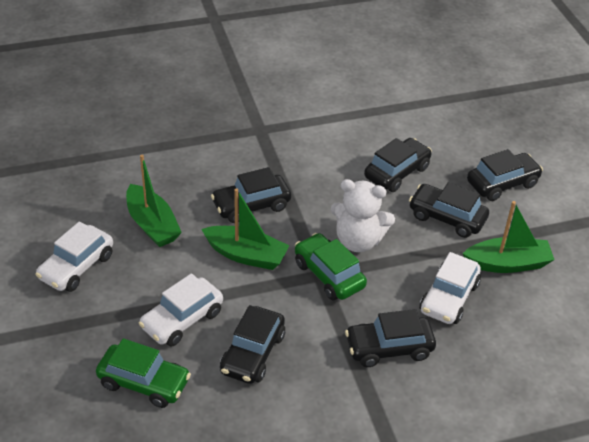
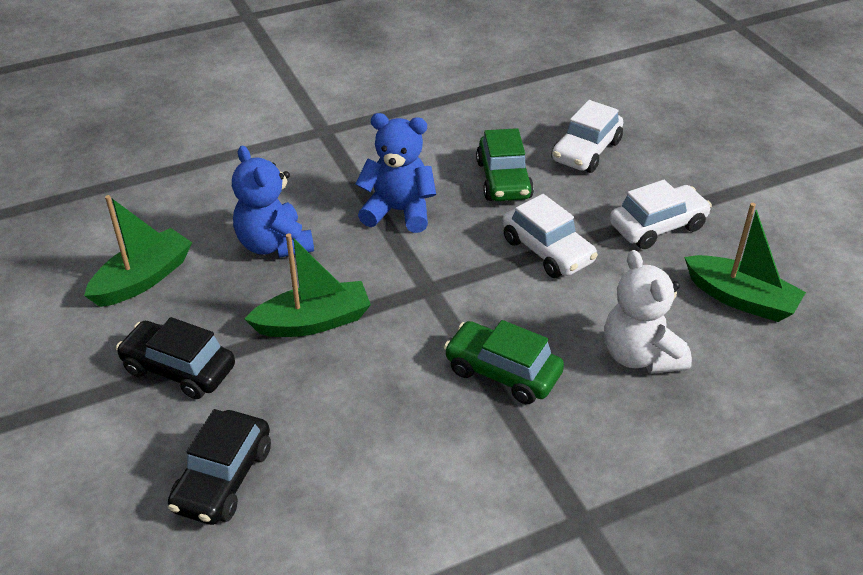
black car: 6 -> 2
blue teddy bear: 0 -> 2

